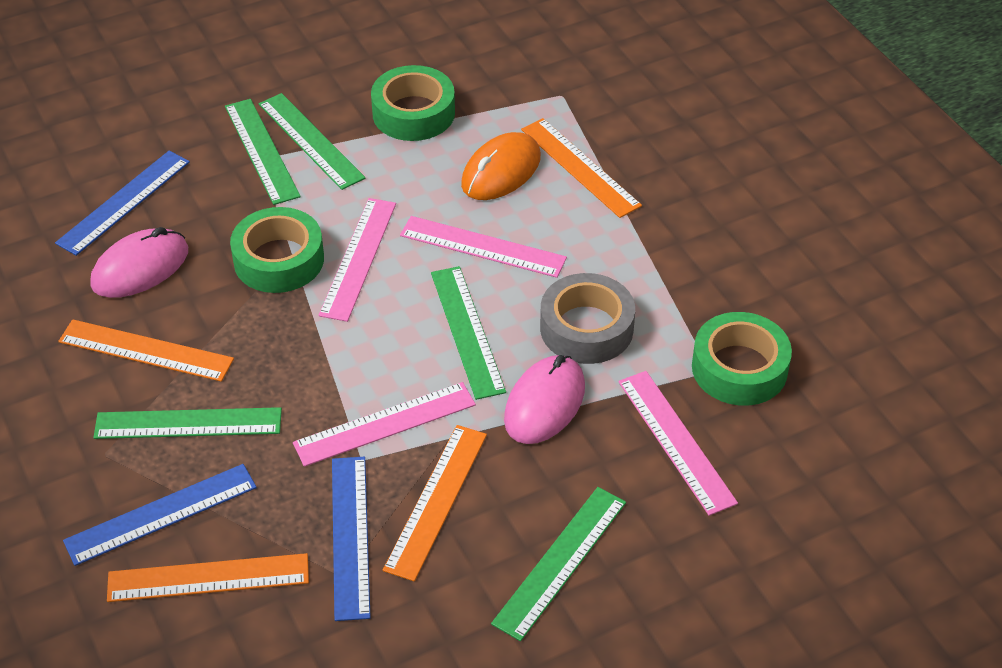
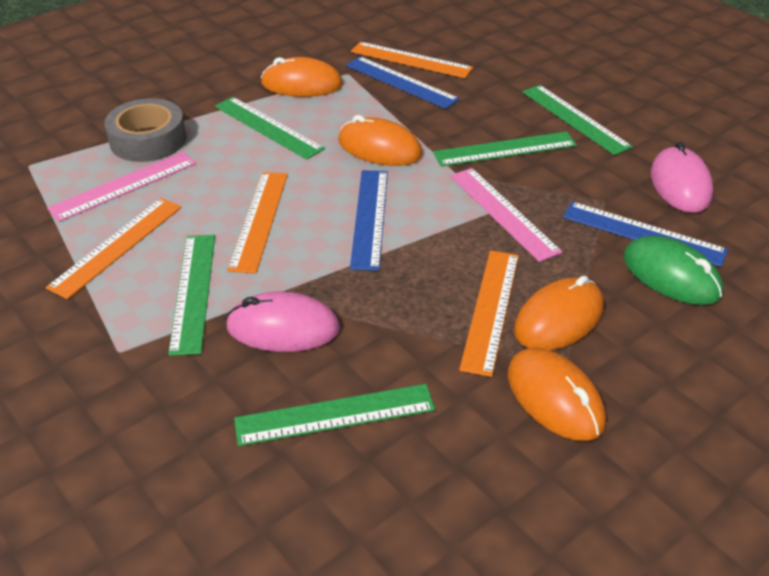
green mouse: 0 -> 1
green tape: 3 -> 0
orange mouse: 1 -> 4
pink ruler: 4 -> 2

